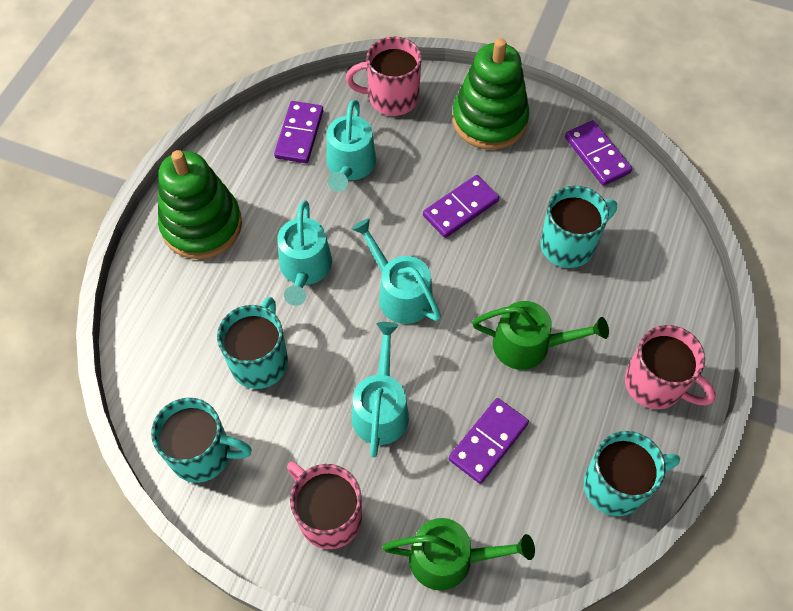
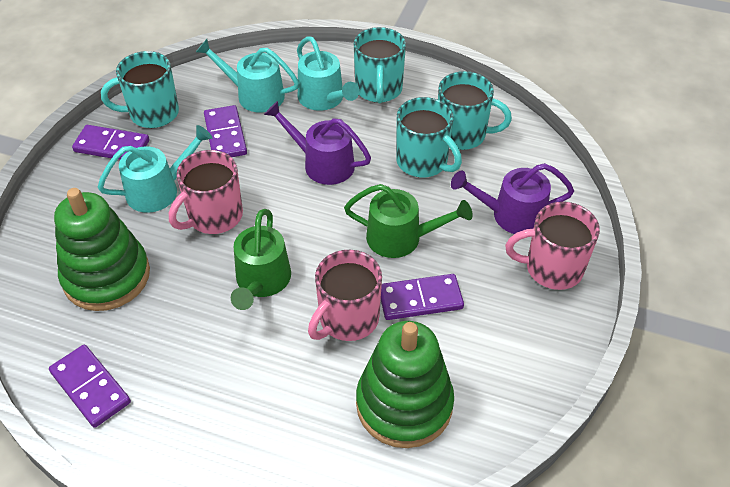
purple watering can: 0 -> 2
turquoise watering can: 4 -> 3

